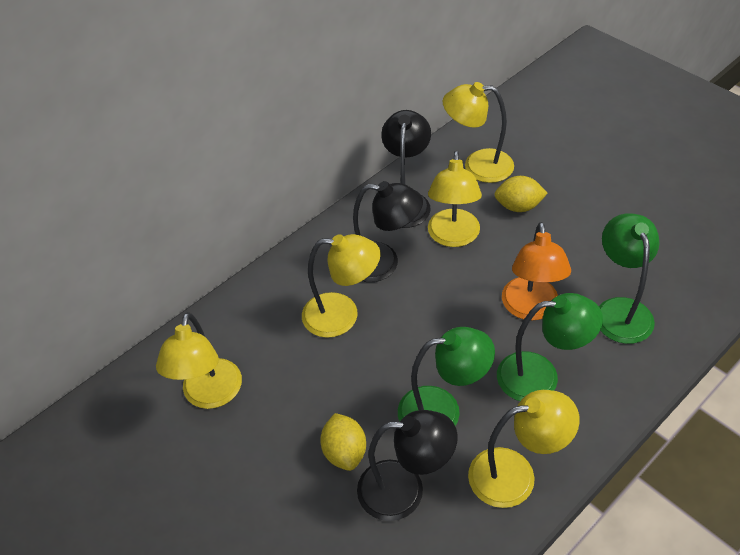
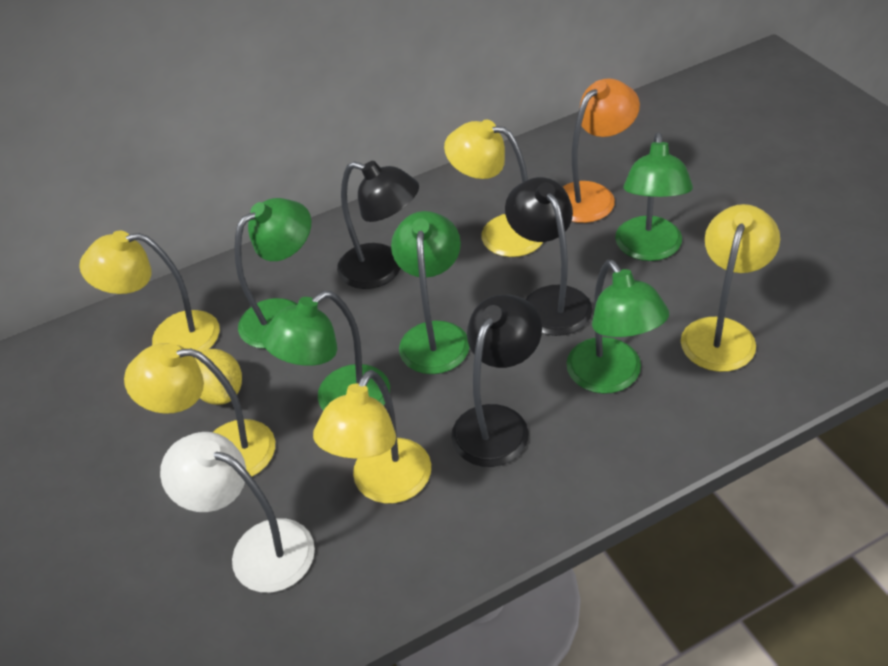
green lamp: 3 -> 5
white lamp: 0 -> 1
yellow lemon: 2 -> 1

